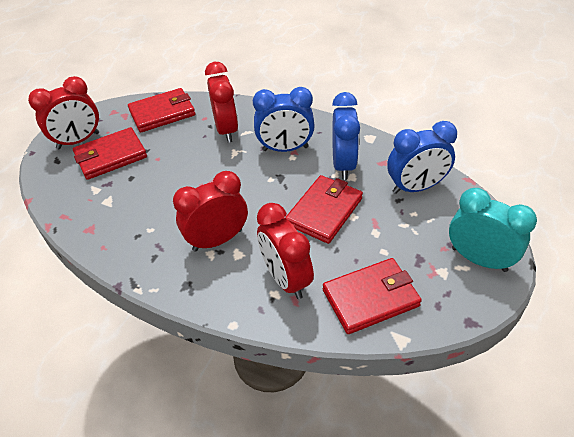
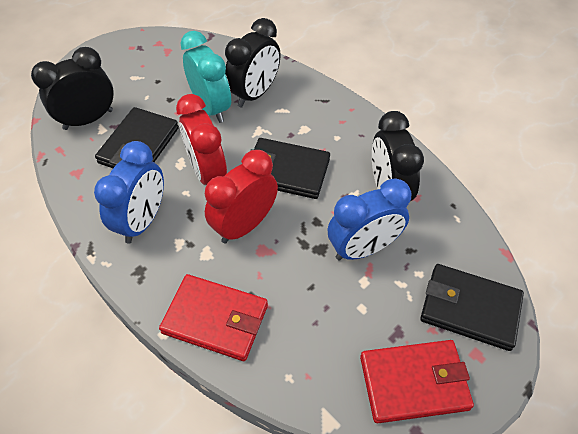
black clock: 0 -> 3
black wallet: 0 -> 3
blue clock: 3 -> 2
red clock: 4 -> 2
red wallet: 4 -> 2

